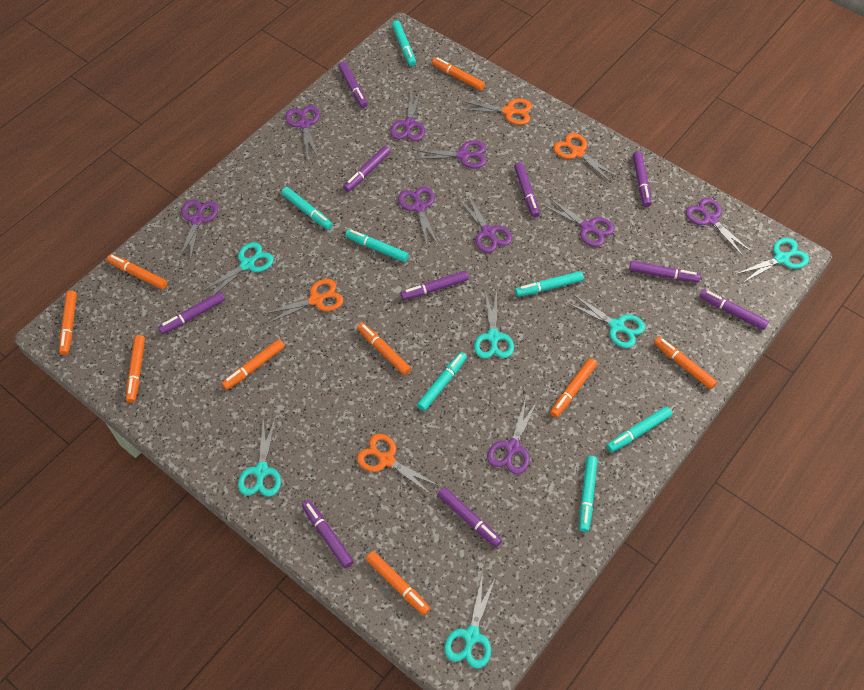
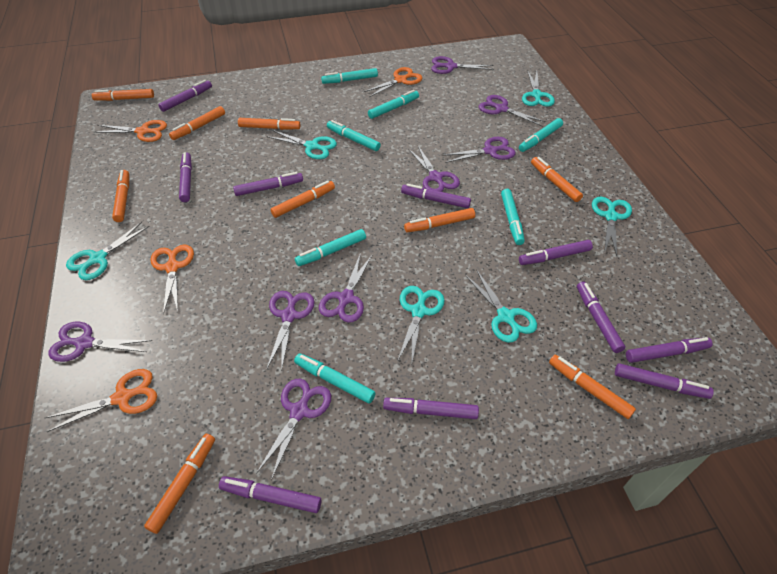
purple scissors: 9 -> 8

